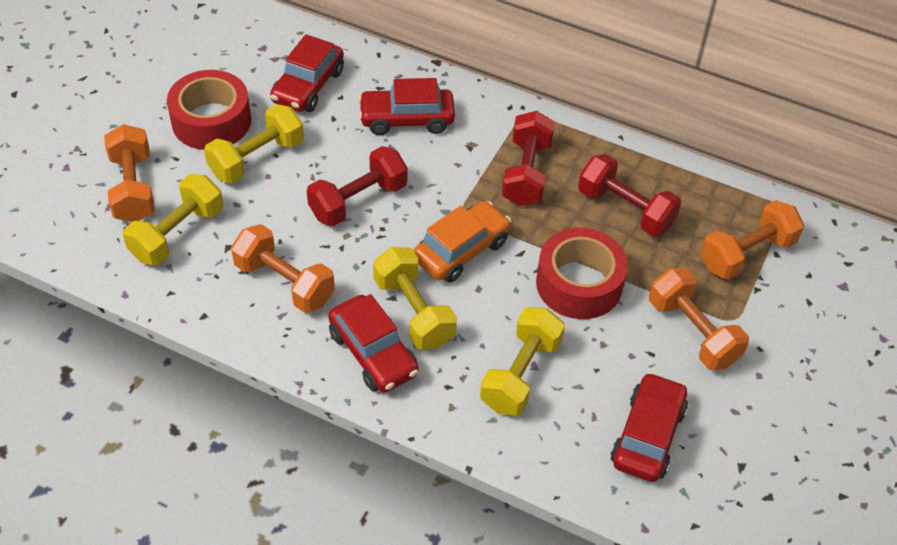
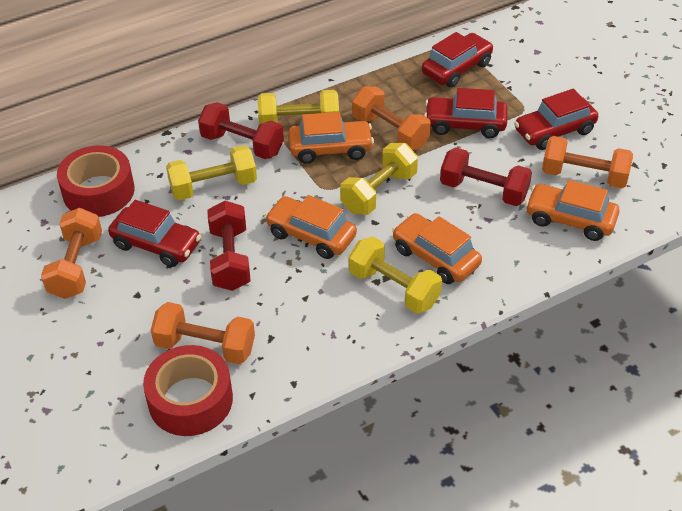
orange car: 1 -> 4

